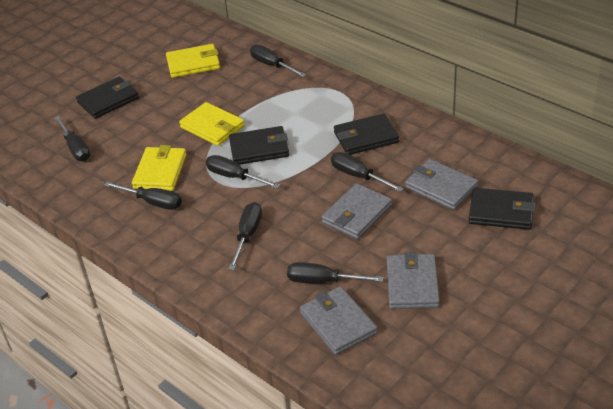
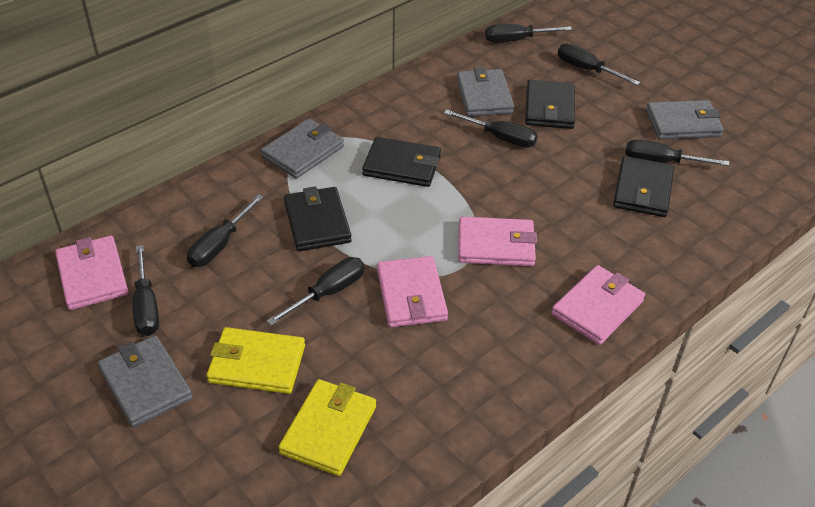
pink wallet: 0 -> 4
yellow wallet: 3 -> 2

